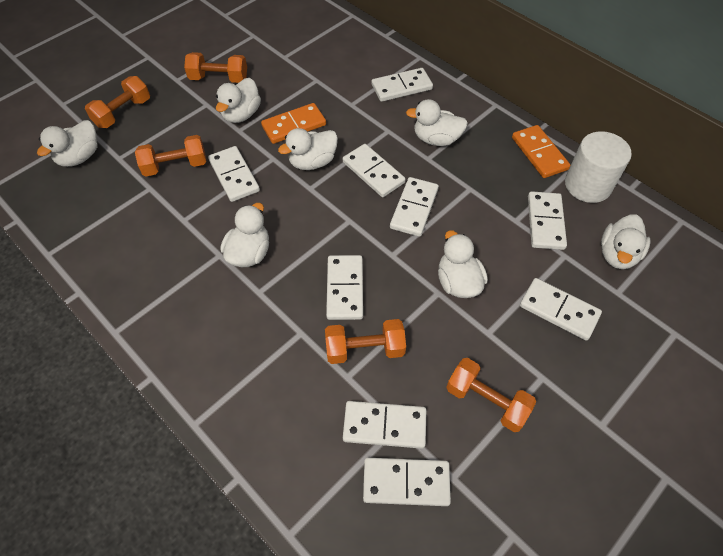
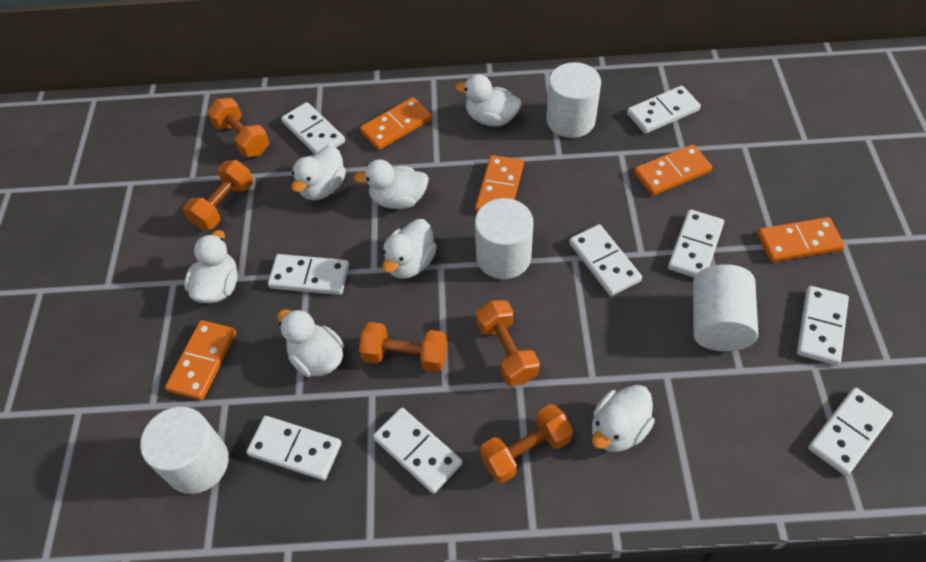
orange domino: 2 -> 5
white cylinder: 1 -> 4

